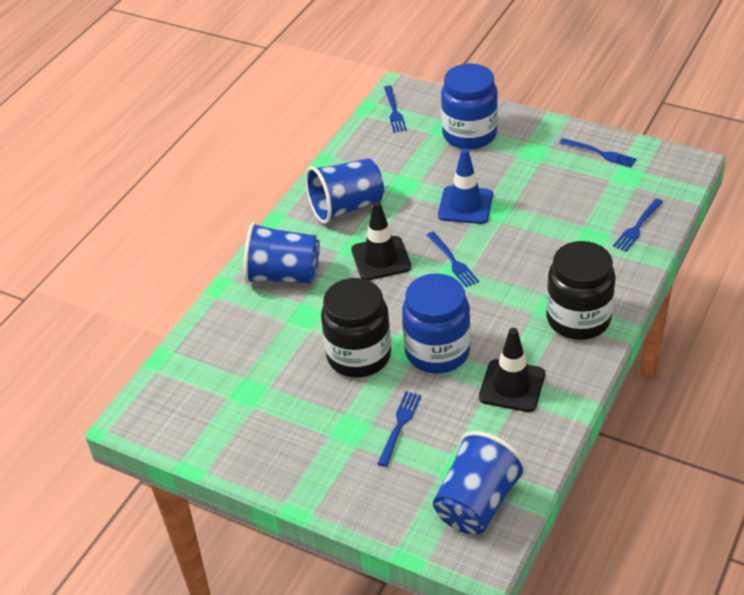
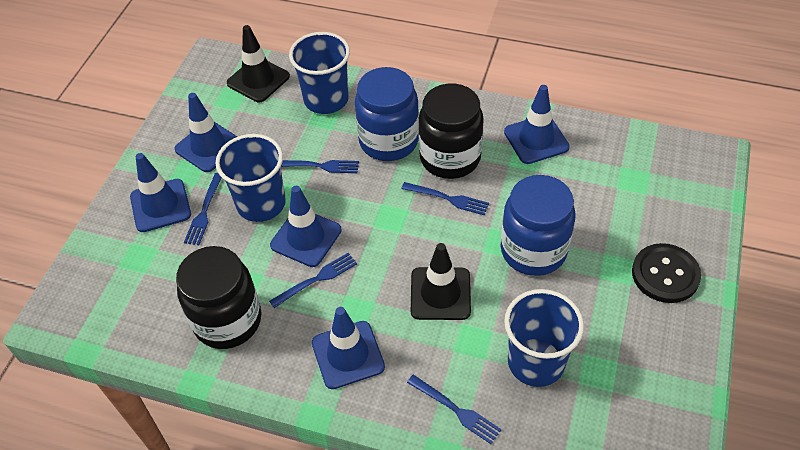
black button: 0 -> 1
blue traffic cone: 1 -> 5

